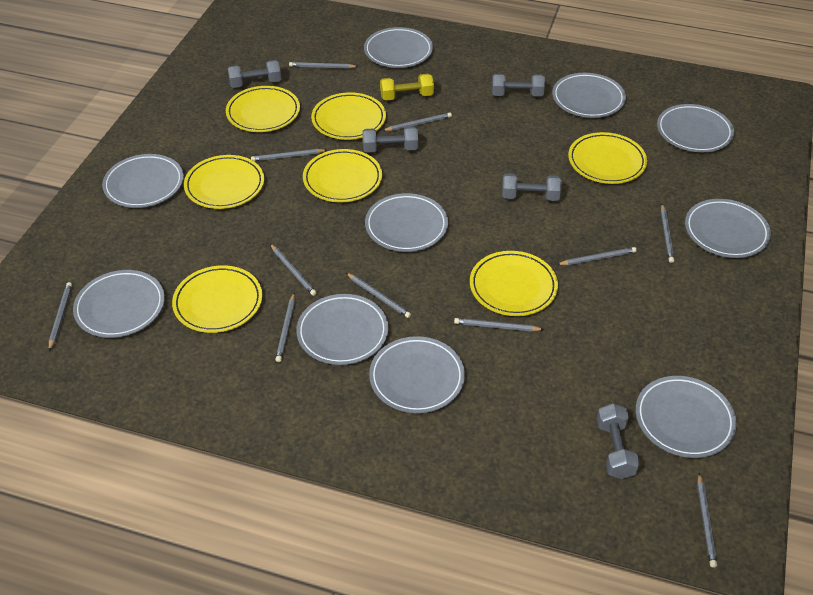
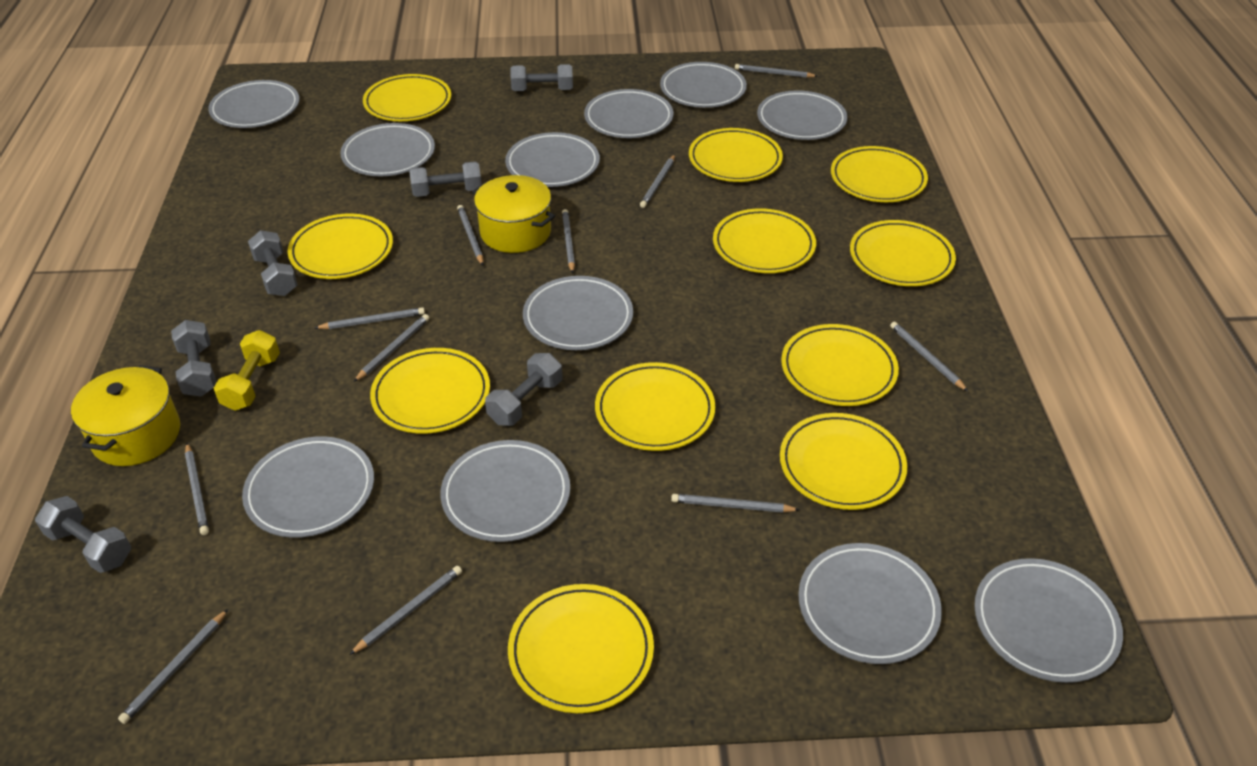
grey dumbbell: 5 -> 6
grey plate: 10 -> 11
yellow plate: 7 -> 11
yellow pot: 0 -> 2

